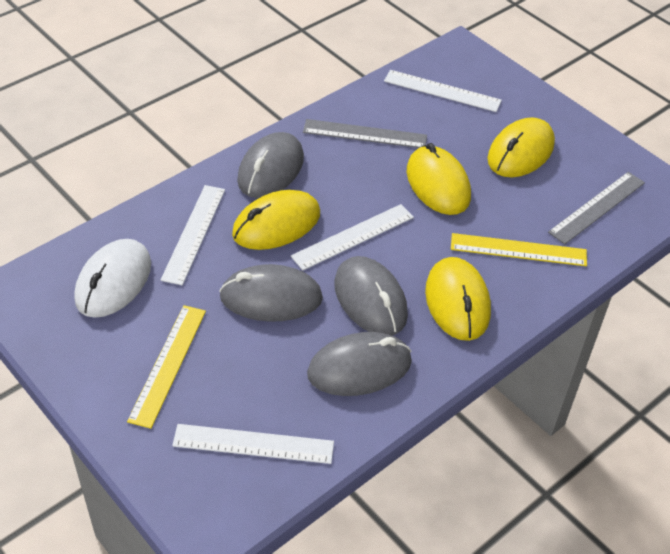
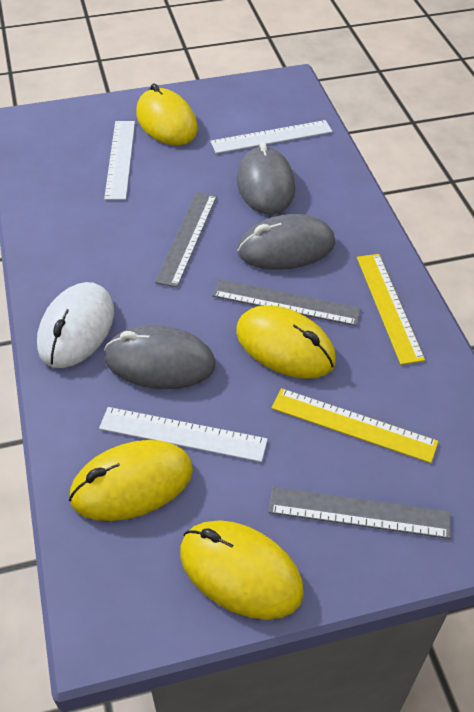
grey mouse: 4 -> 3
grey ruler: 2 -> 3
white ruler: 4 -> 3

